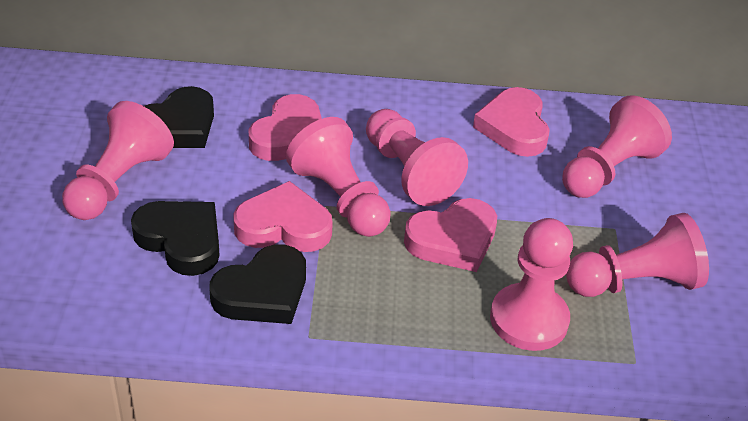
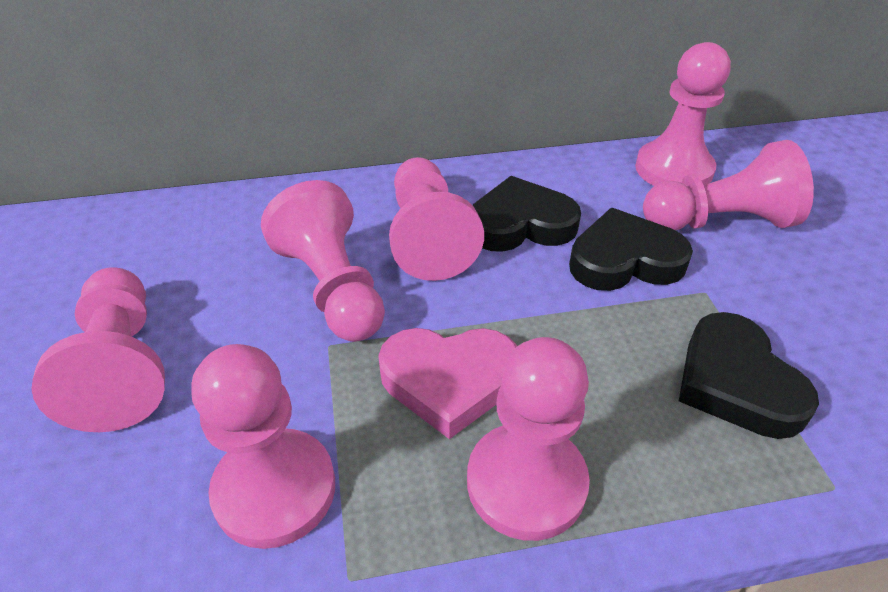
pink heart: 4 -> 1
pink pawn: 6 -> 7

